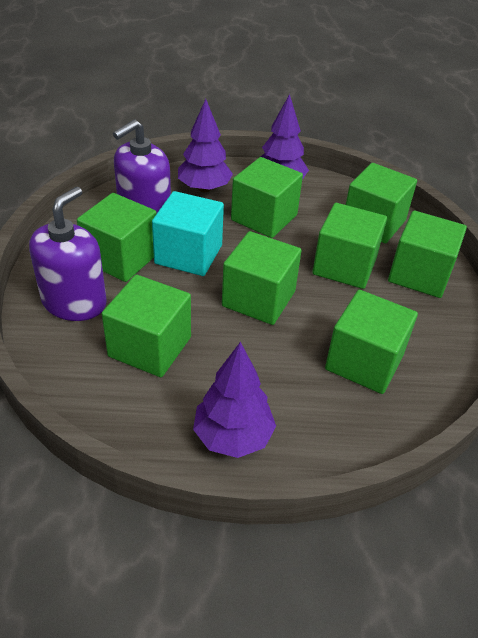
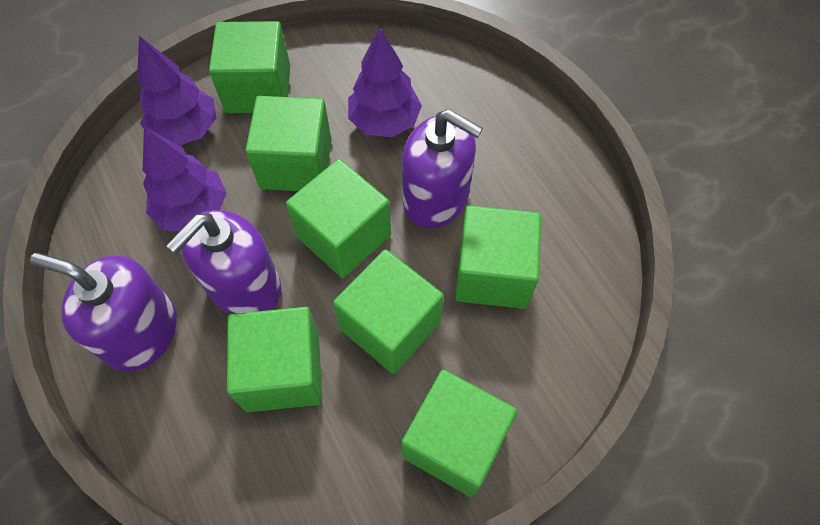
green cube: 8 -> 7
purple soap dispenser: 2 -> 3
turquoise cube: 1 -> 0

